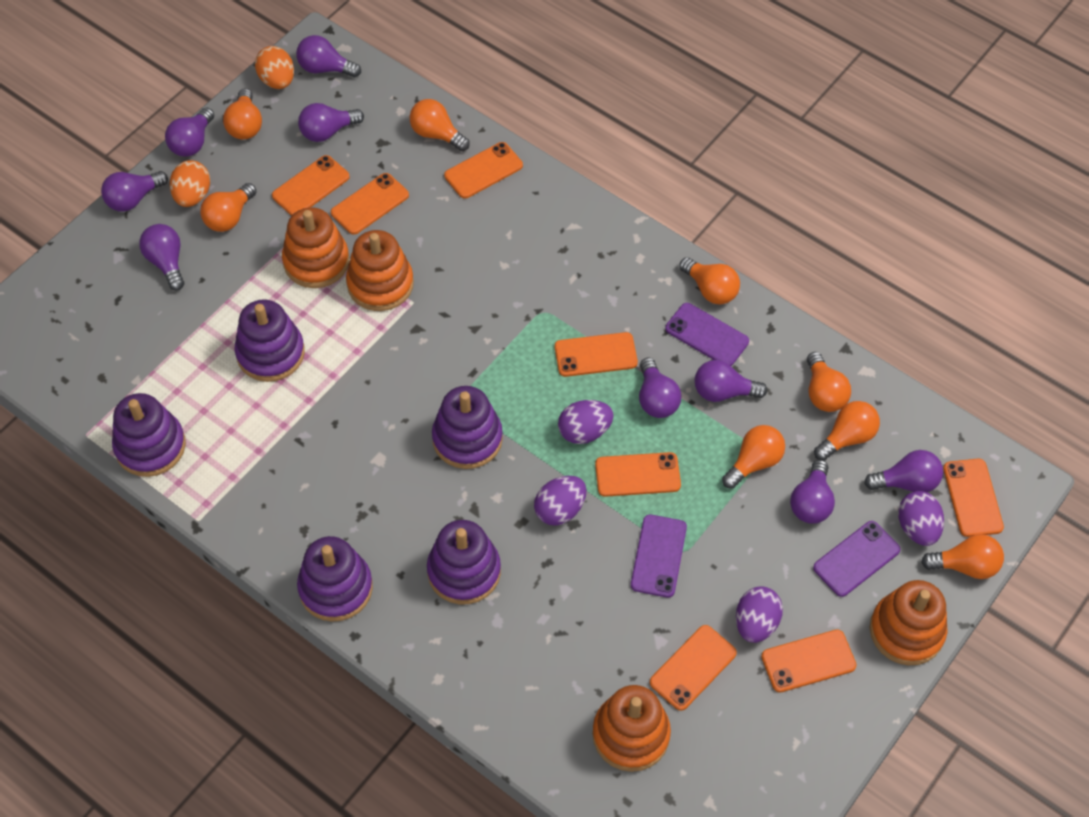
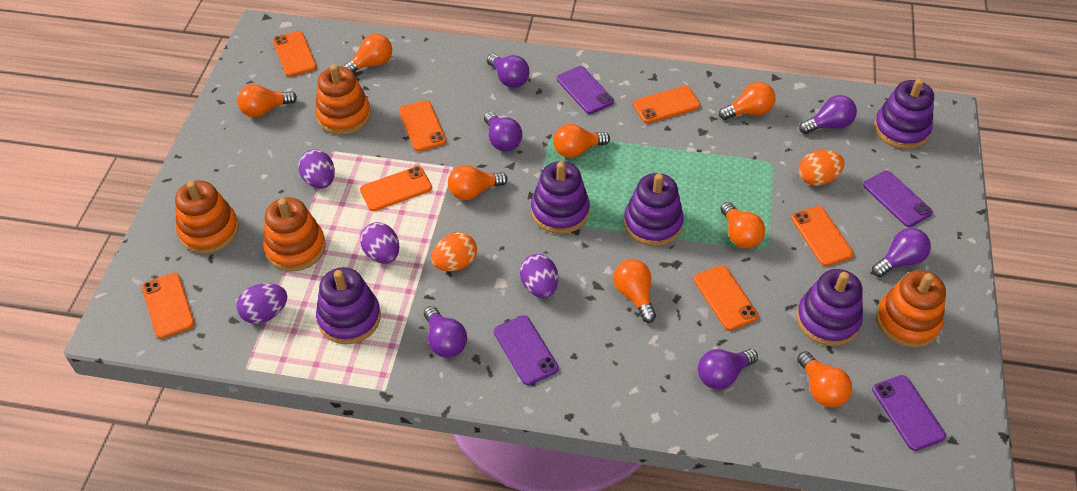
orange phone: 8 -> 7
purple light bulb: 9 -> 6
purple phone: 3 -> 4

